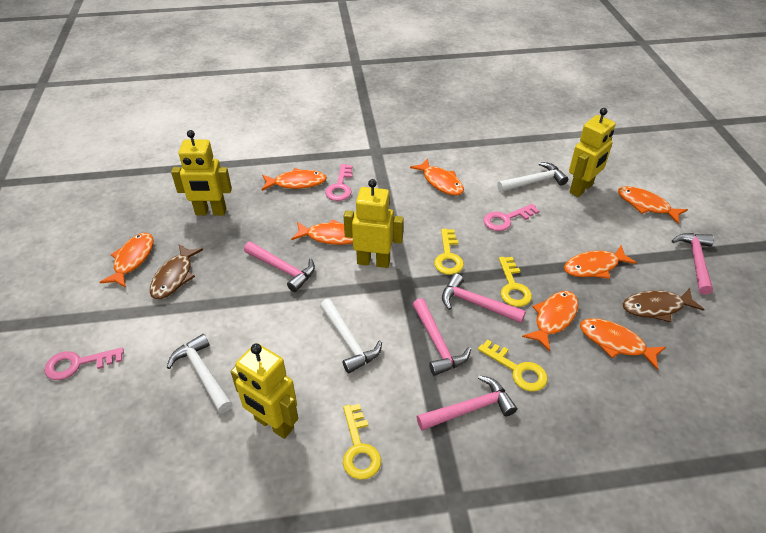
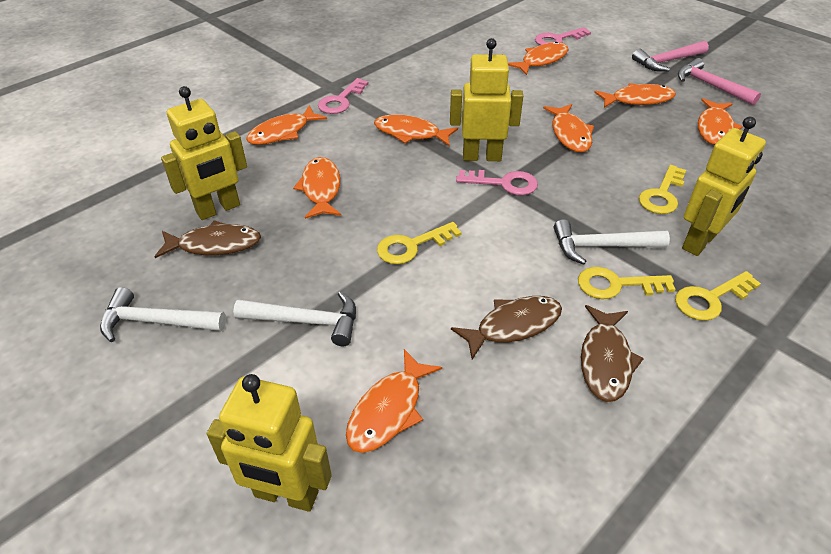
brown fish: 2 -> 3
pink hammer: 5 -> 2

